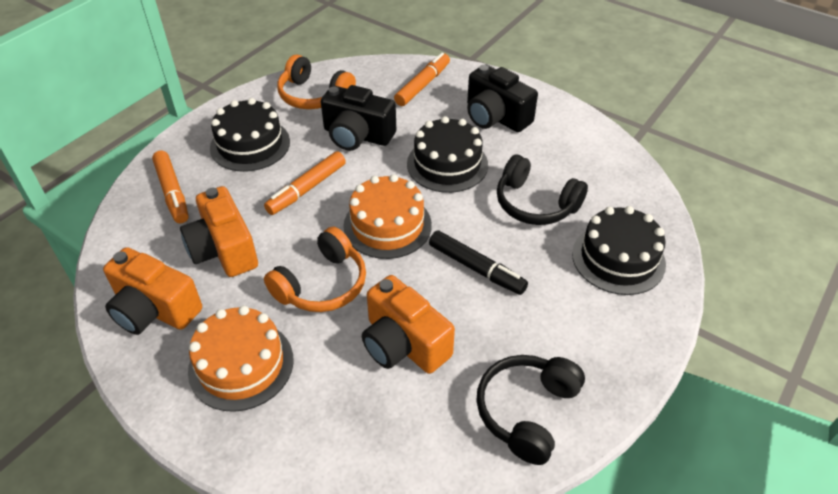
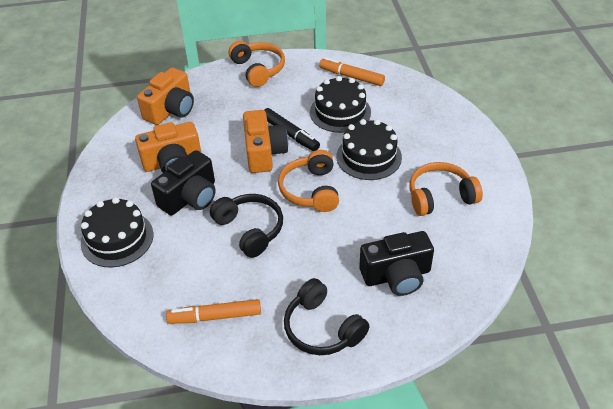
orange cake: 2 -> 0
orange headphones: 2 -> 3
orange marker: 3 -> 2

